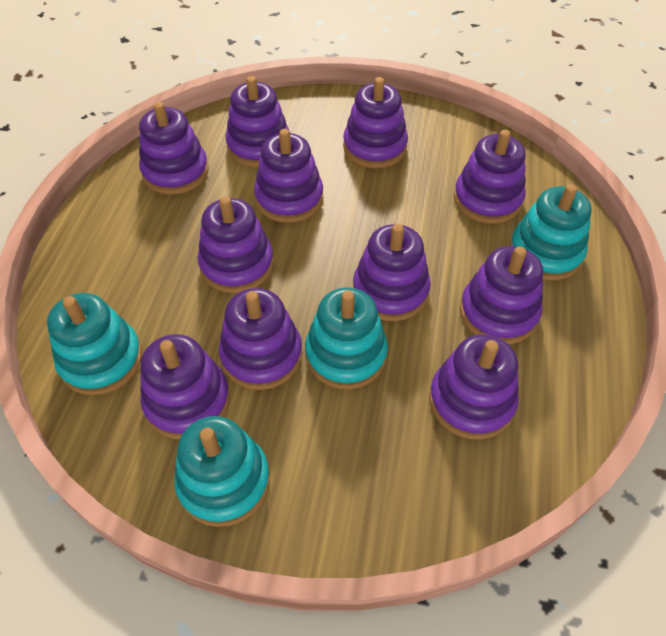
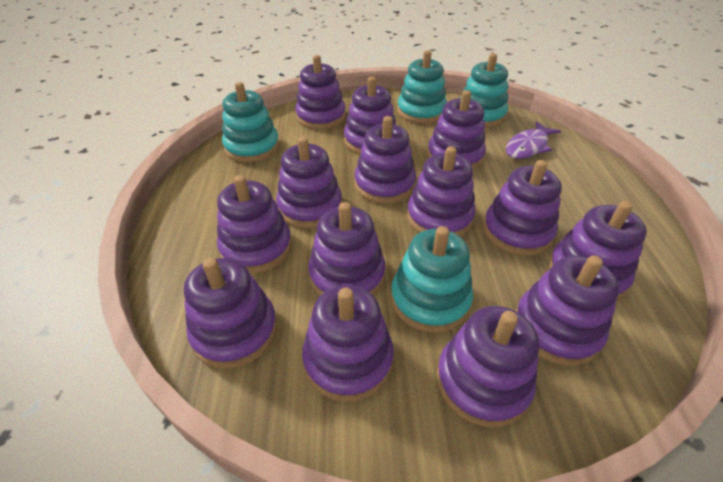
purple fish: 0 -> 1
purple stacking toy: 11 -> 14

